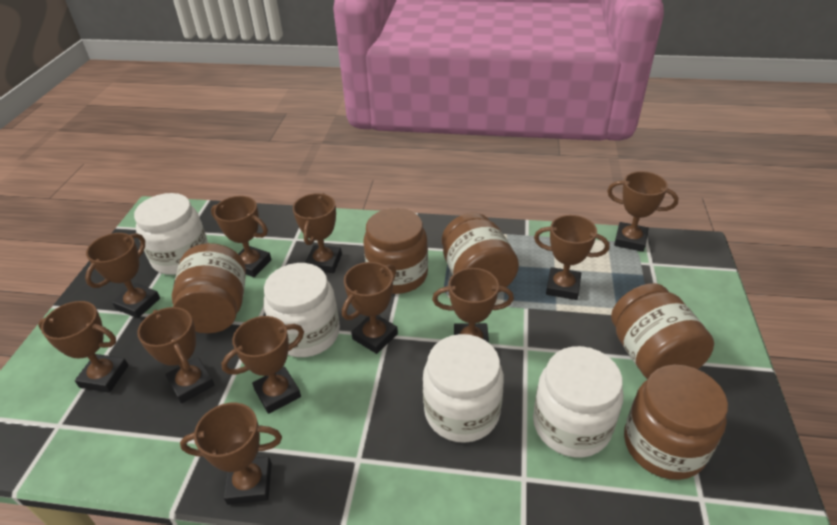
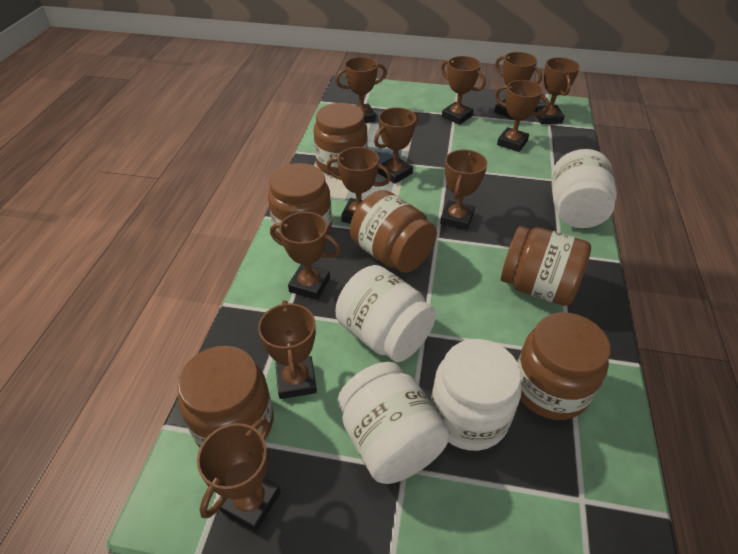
brown jar: 5 -> 6

